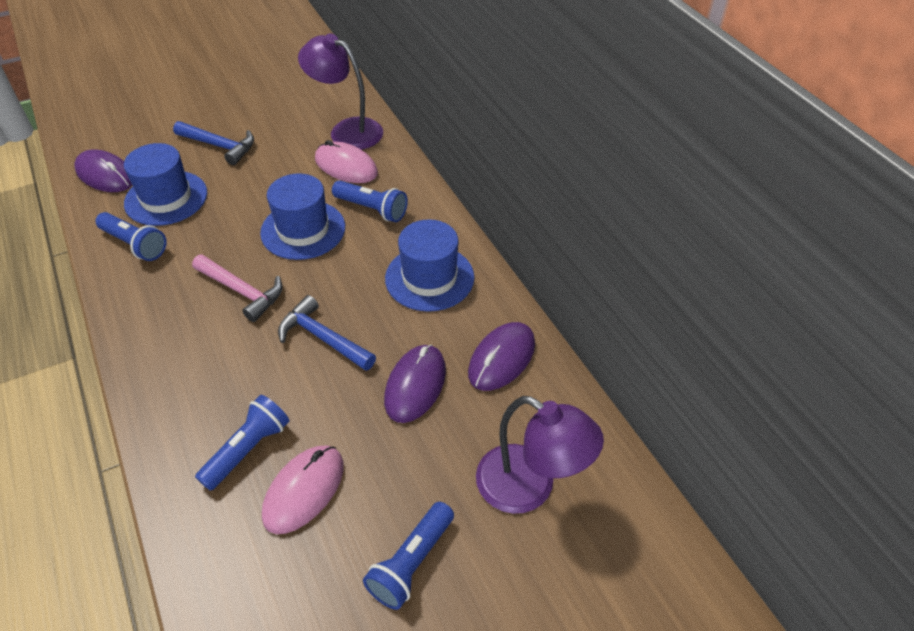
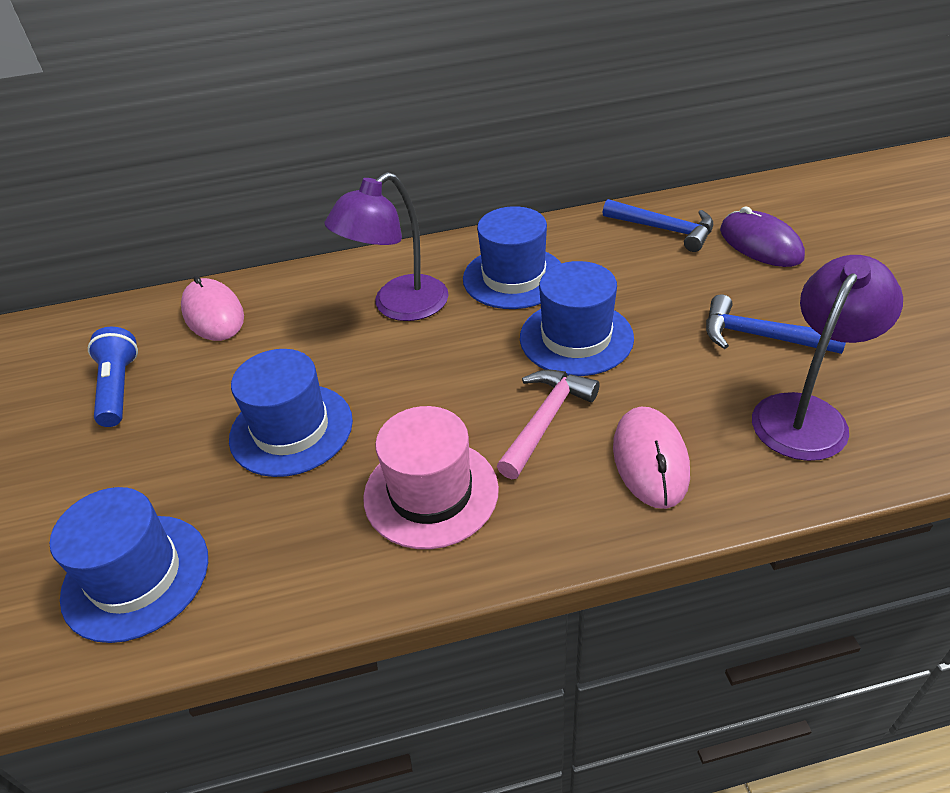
blue flashlight: 4 -> 1
blue hat: 3 -> 4
pink hat: 0 -> 1
purple mouse: 3 -> 1

